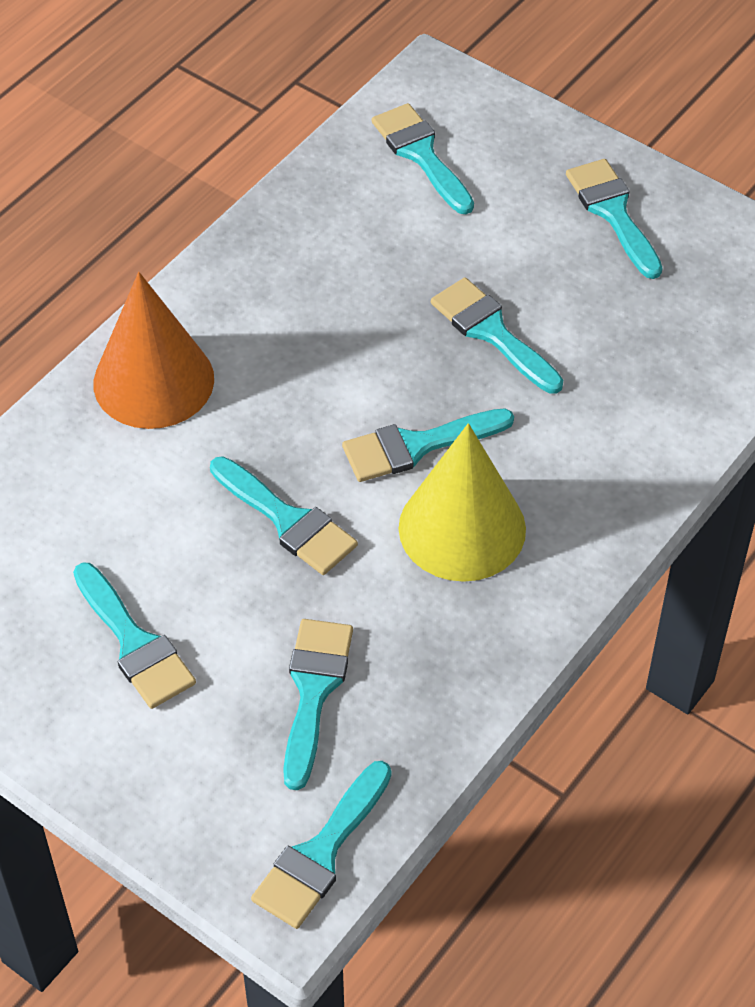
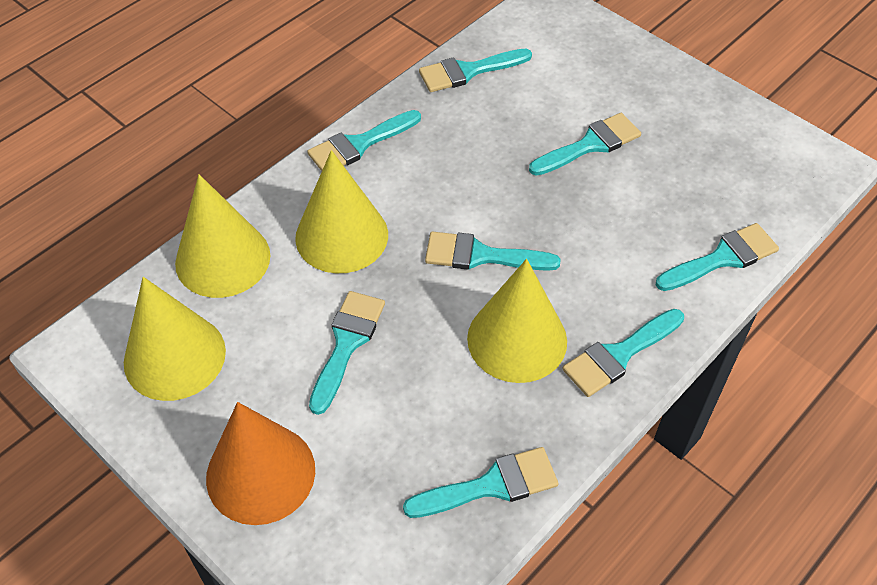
yellow cone: 1 -> 4

